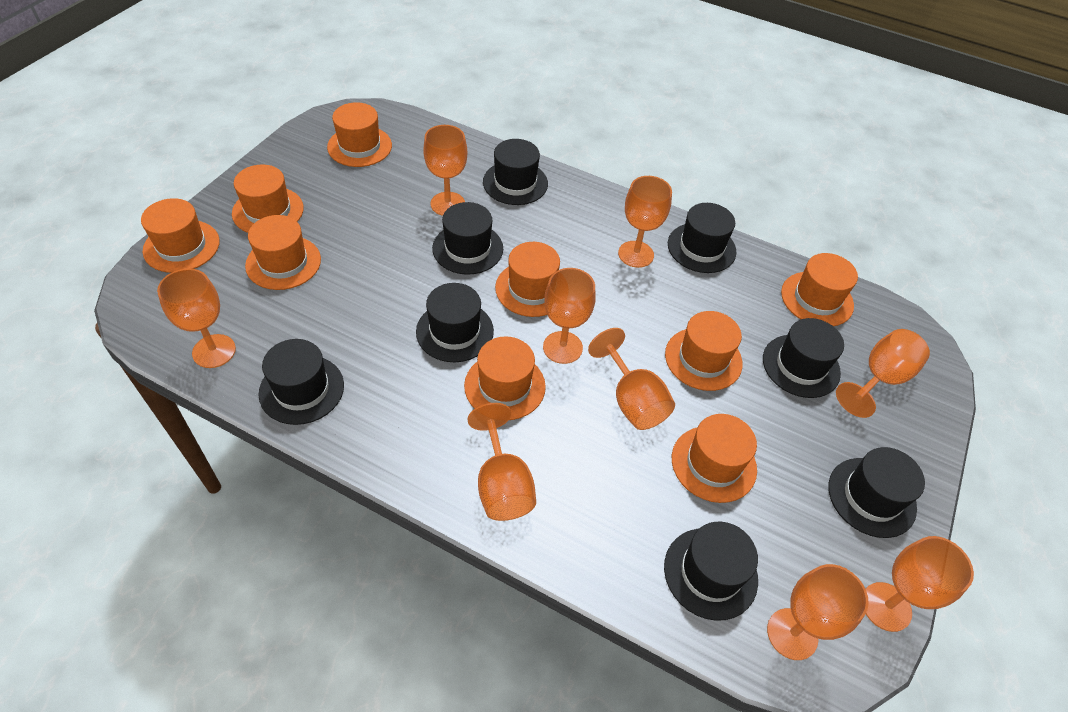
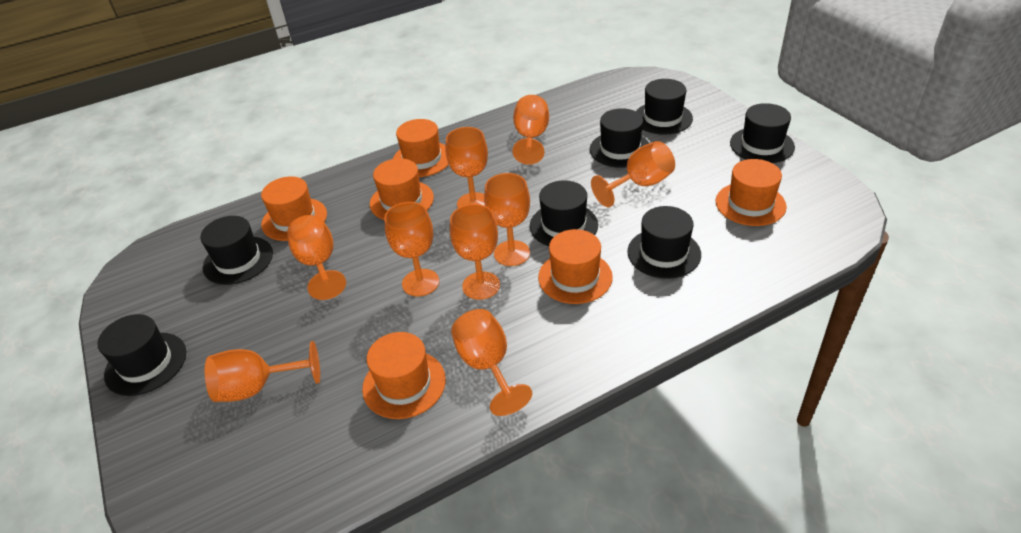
black hat: 8 -> 7
orange hat: 9 -> 6

